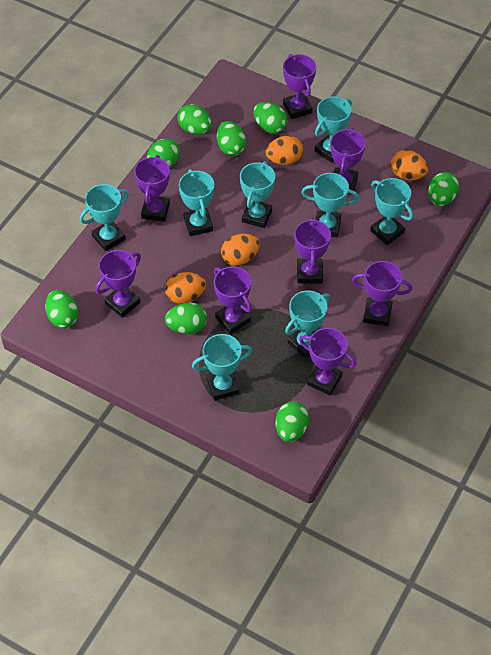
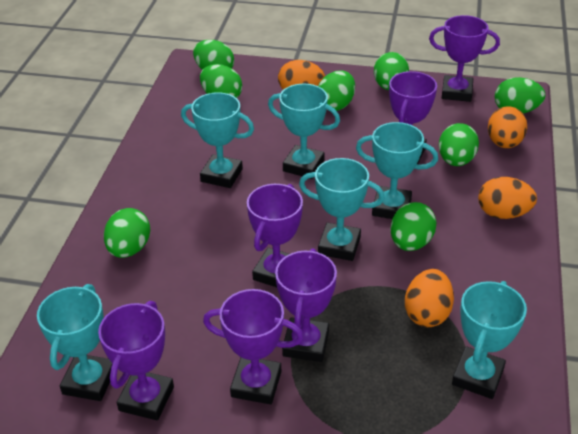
purple trophy: 8 -> 6
turquoise trophy: 8 -> 6

